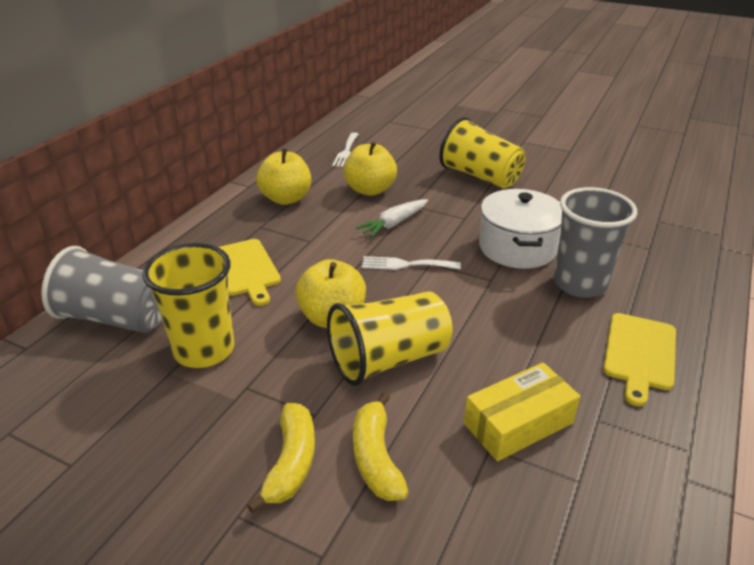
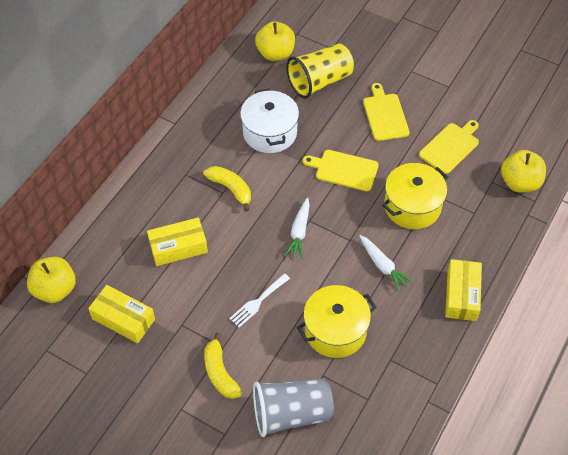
grey cup: 2 -> 1
white carrot: 1 -> 2
white fork: 2 -> 1
yellow box: 1 -> 3
yellow cup: 3 -> 1
yellow cutting board: 2 -> 3
yellow pot: 0 -> 2

